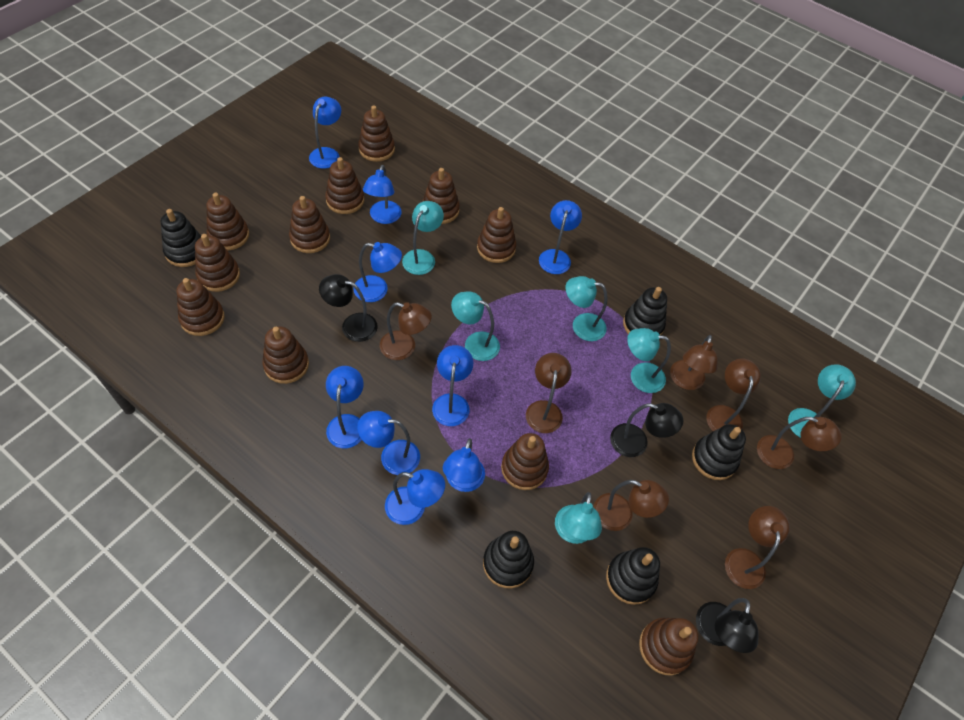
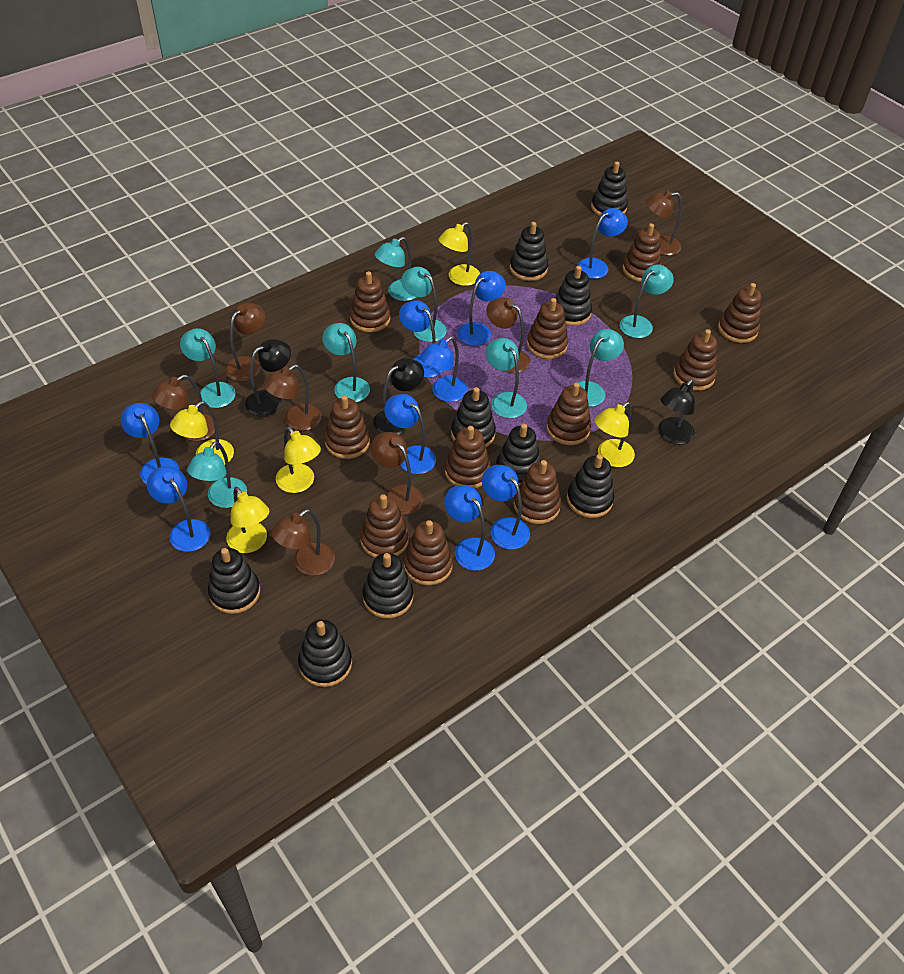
black stacking toy: 5 -> 9
turquoise lamp: 6 -> 8
yellow lamp: 0 -> 5

